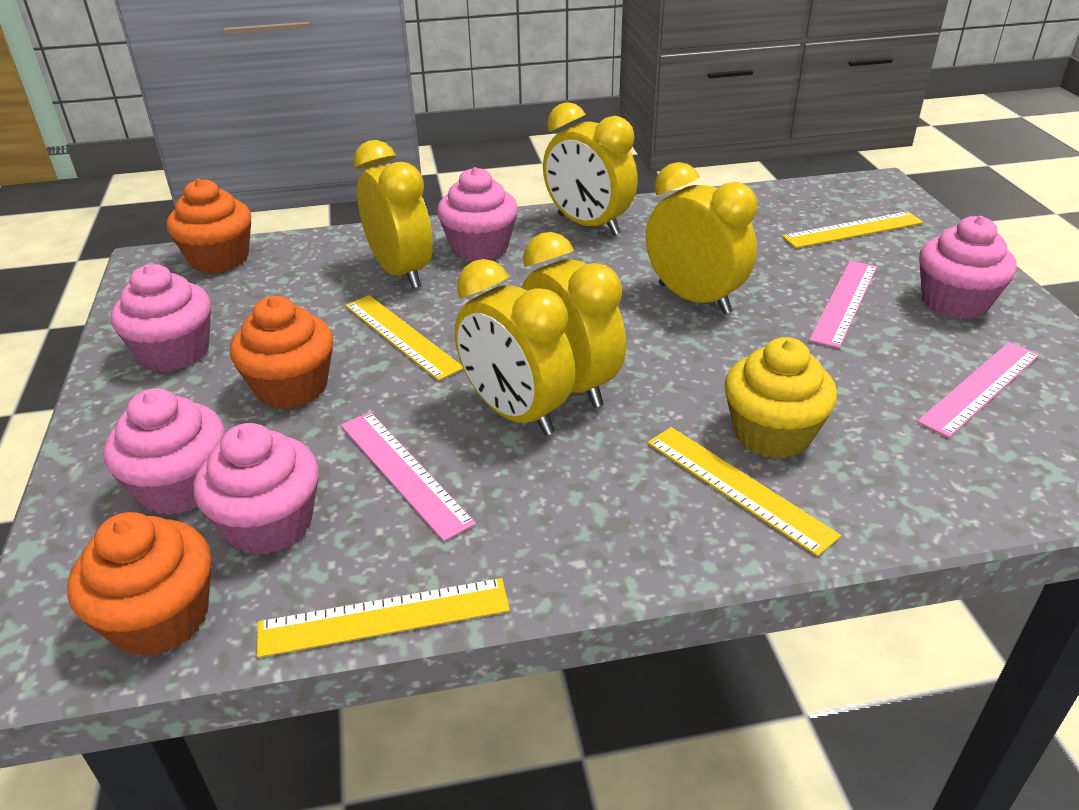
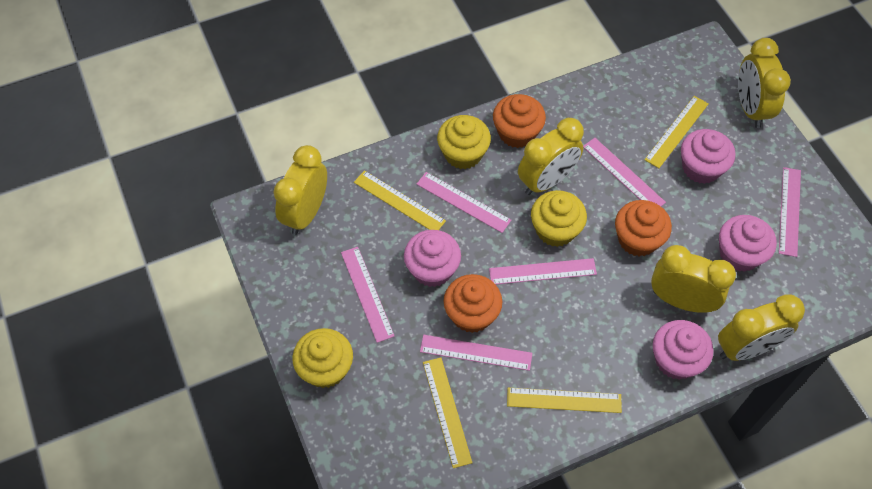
pink cupcake: 5 -> 4
pink ruler: 3 -> 6
yellow cupcake: 1 -> 3

